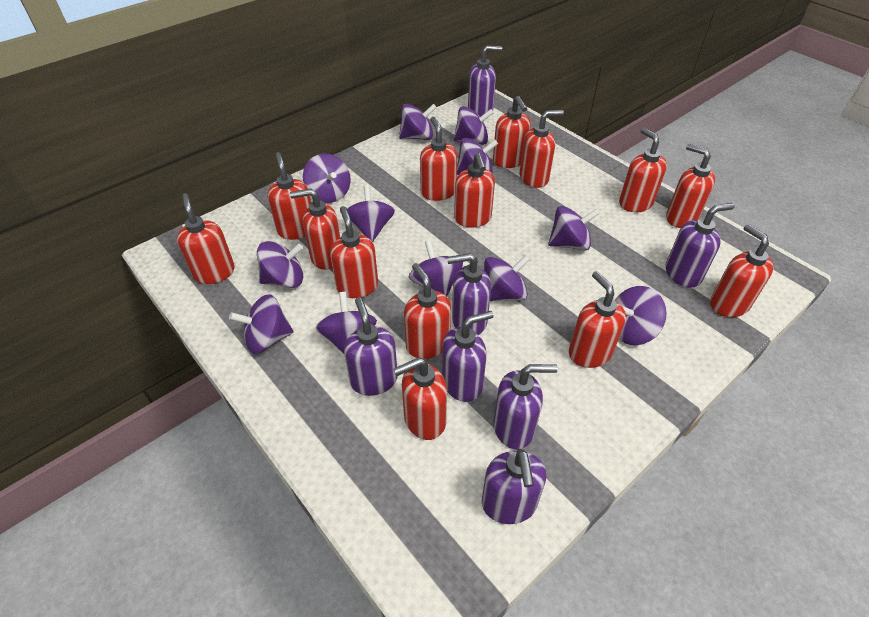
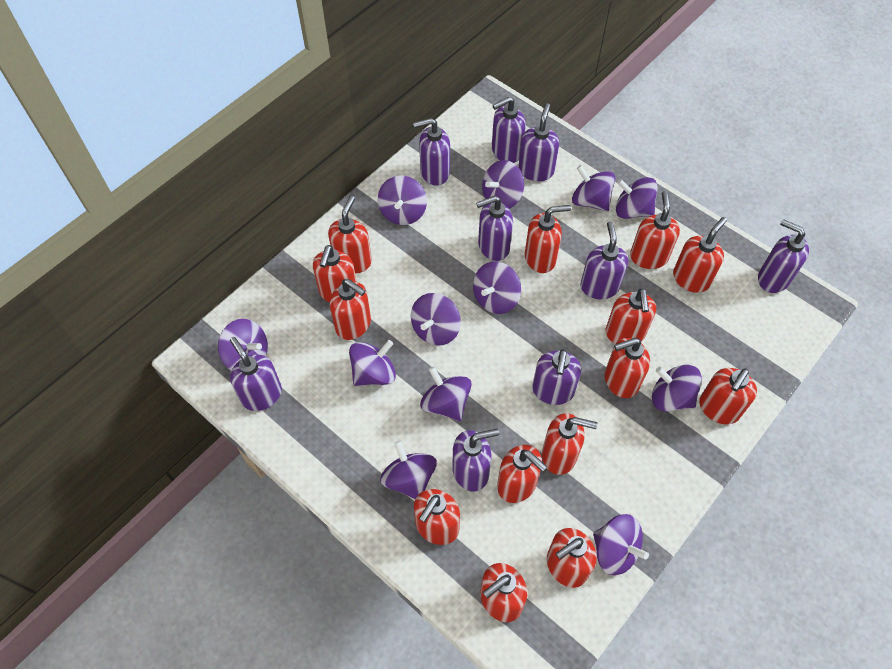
purple soap dispenser: 7 -> 9

